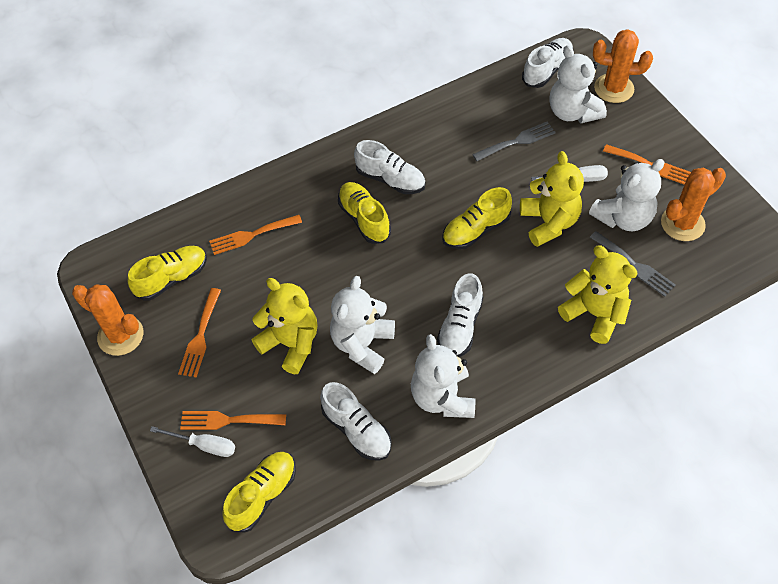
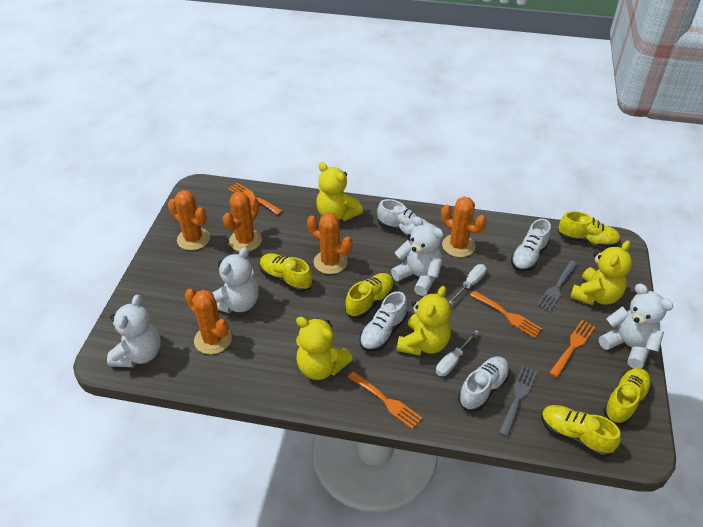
orange cactus: 3 -> 5
yellow shoe: 4 -> 5
yellow teddy bear: 3 -> 4

